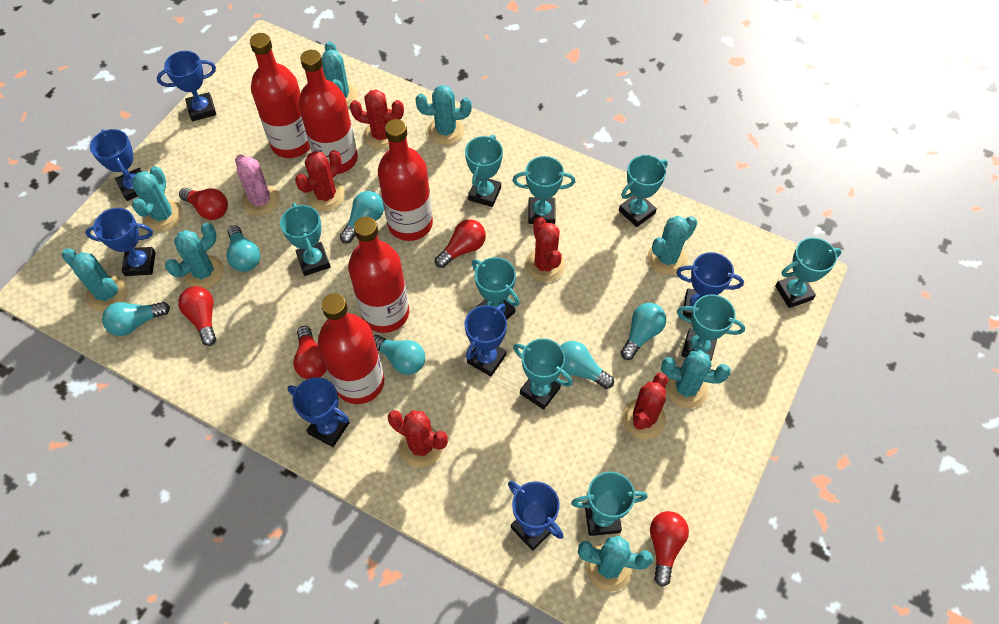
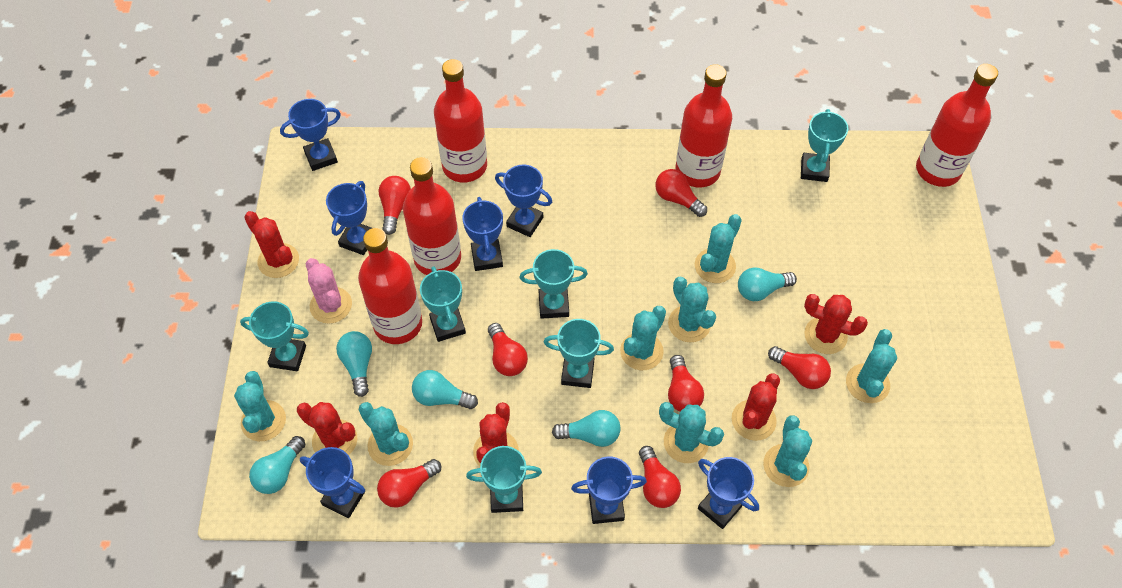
red light bulb: 5 -> 7
turquoise light bulb: 6 -> 5
turquoise trophy: 9 -> 6

